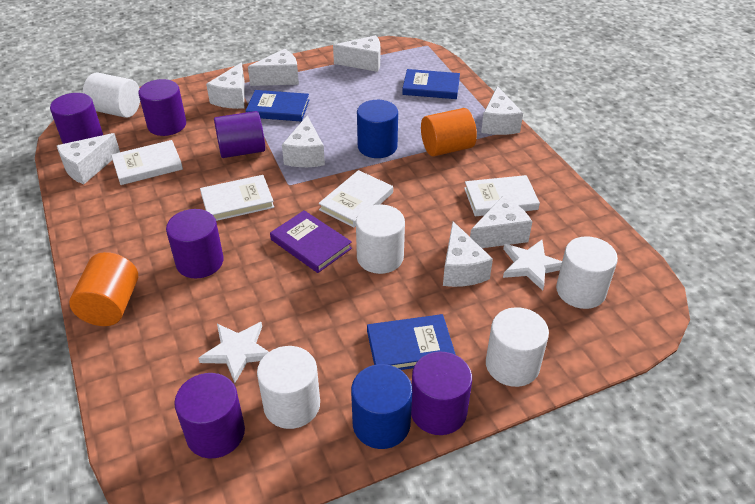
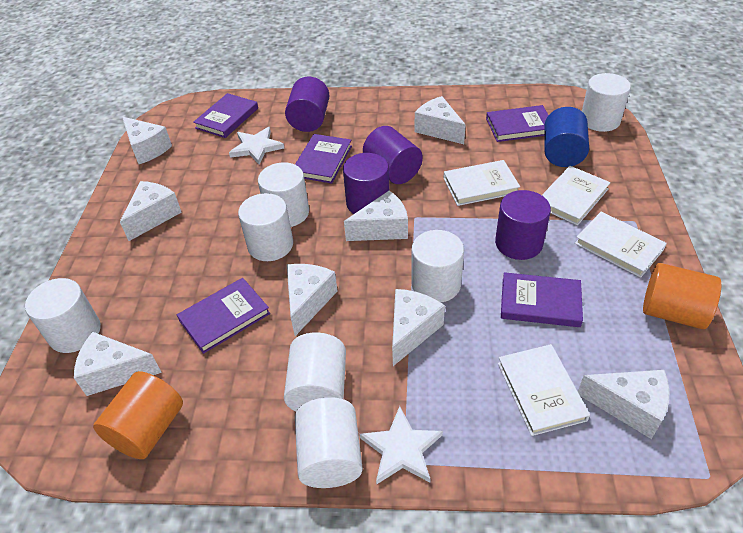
blue book: 3 -> 0
blue cylinder: 2 -> 1
purple book: 1 -> 5
purple cylinder: 6 -> 4
white cylinder: 5 -> 7

